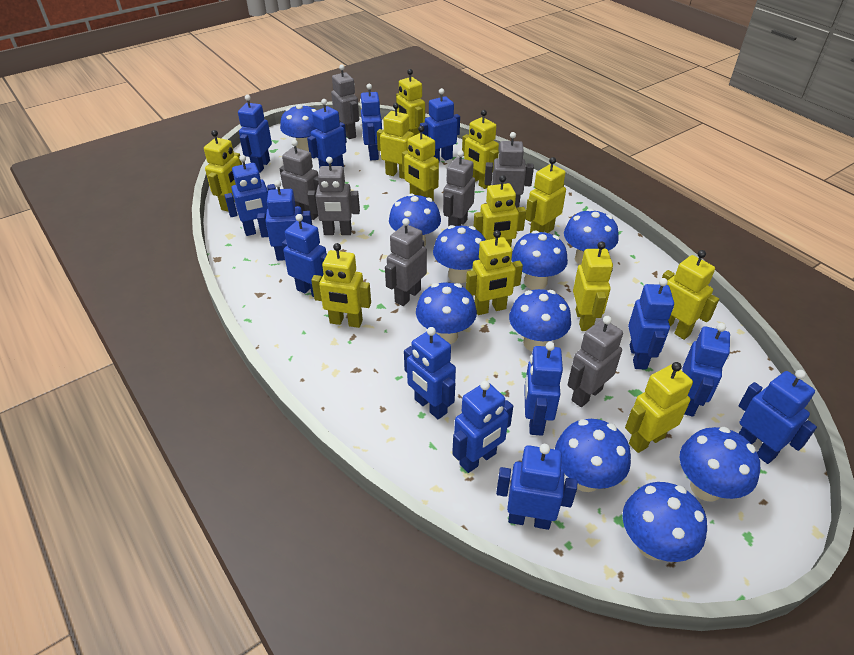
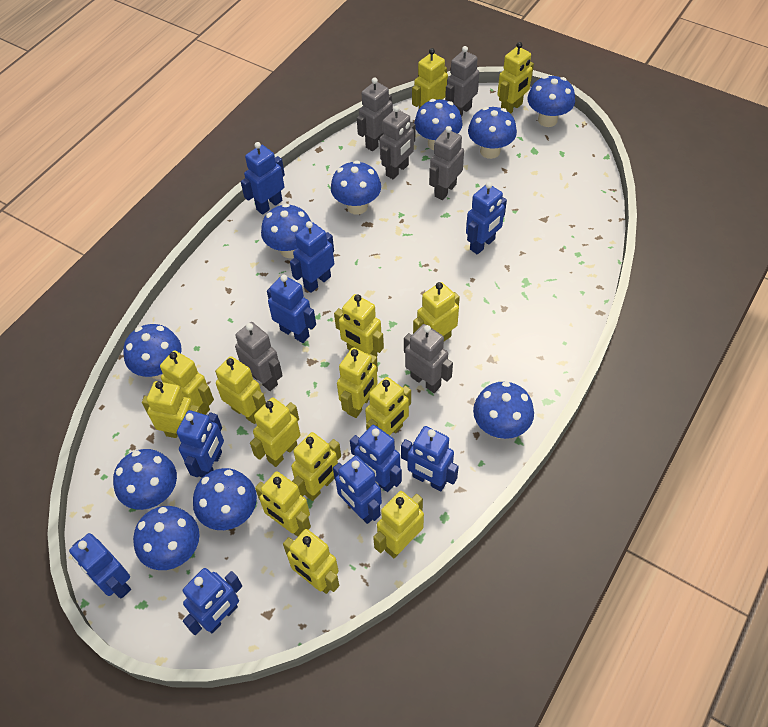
blue robot: 14 -> 10
grey robot: 7 -> 6
yellow robot: 12 -> 14

